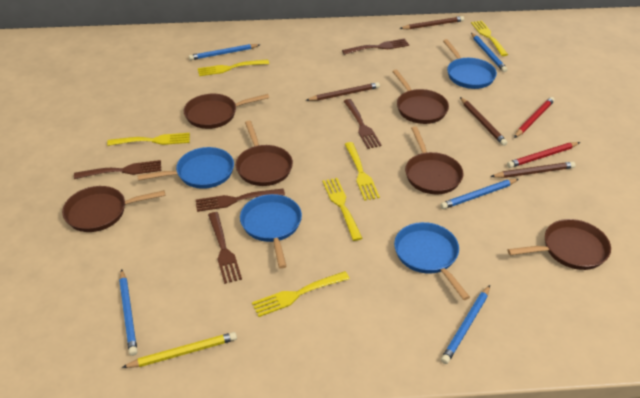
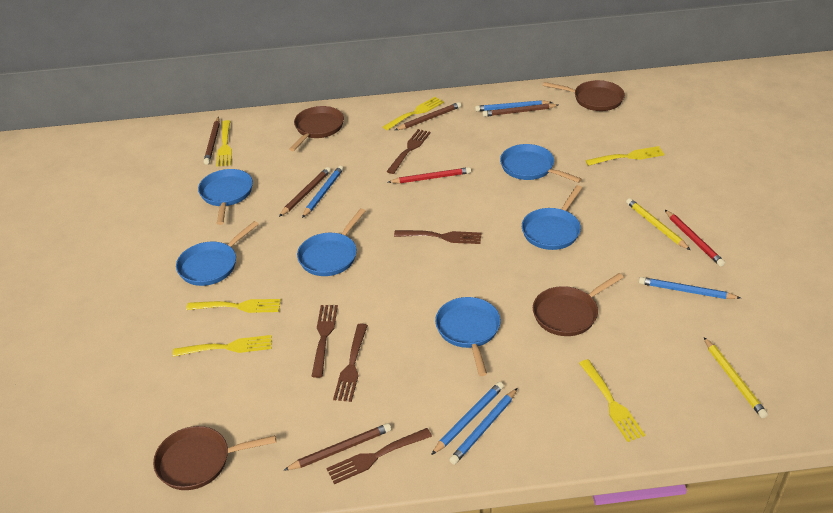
blue pan: 4 -> 6
brown pan: 6 -> 4
brown pencil: 4 -> 5
yellow pencil: 1 -> 2

